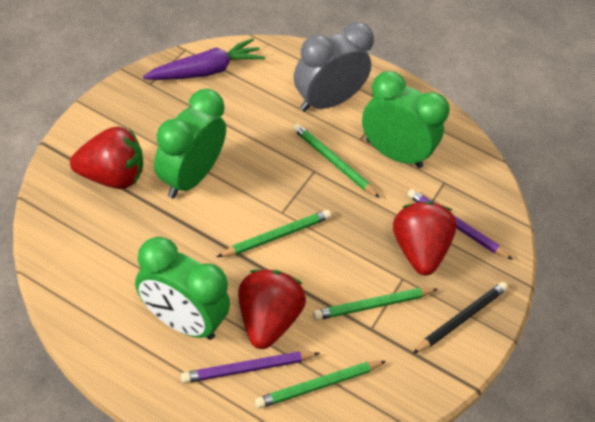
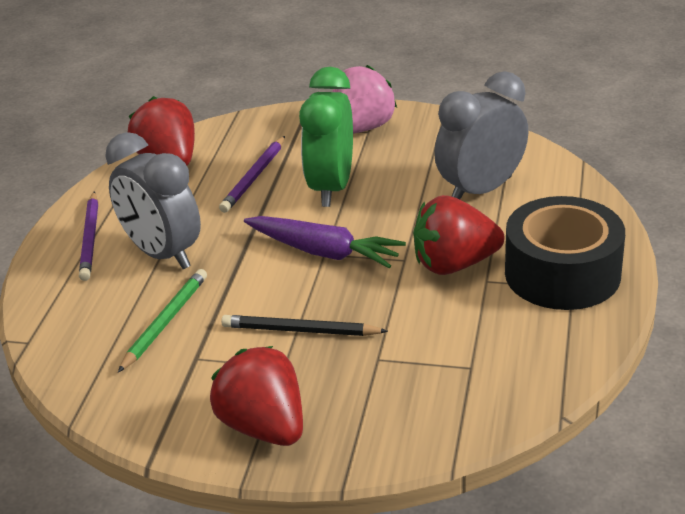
black tape: 0 -> 1
green clock: 3 -> 1
green pencil: 4 -> 1
grey clock: 1 -> 2
pink strawberry: 0 -> 1

